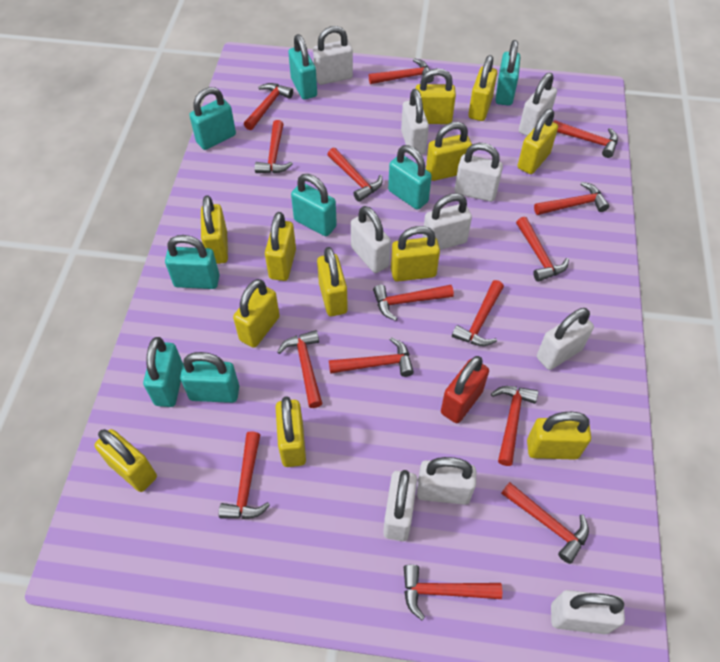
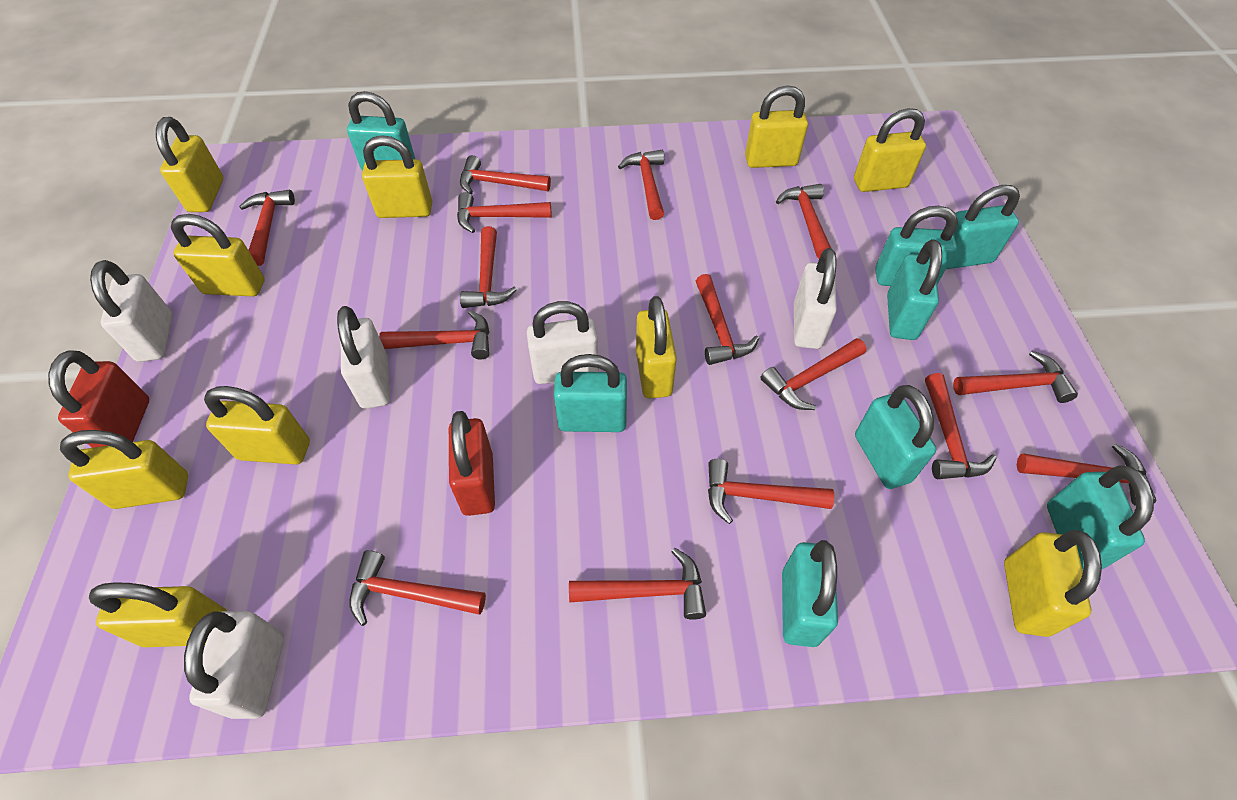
red padlock: 1 -> 2
white padlock: 10 -> 5
yellow padlock: 12 -> 10

